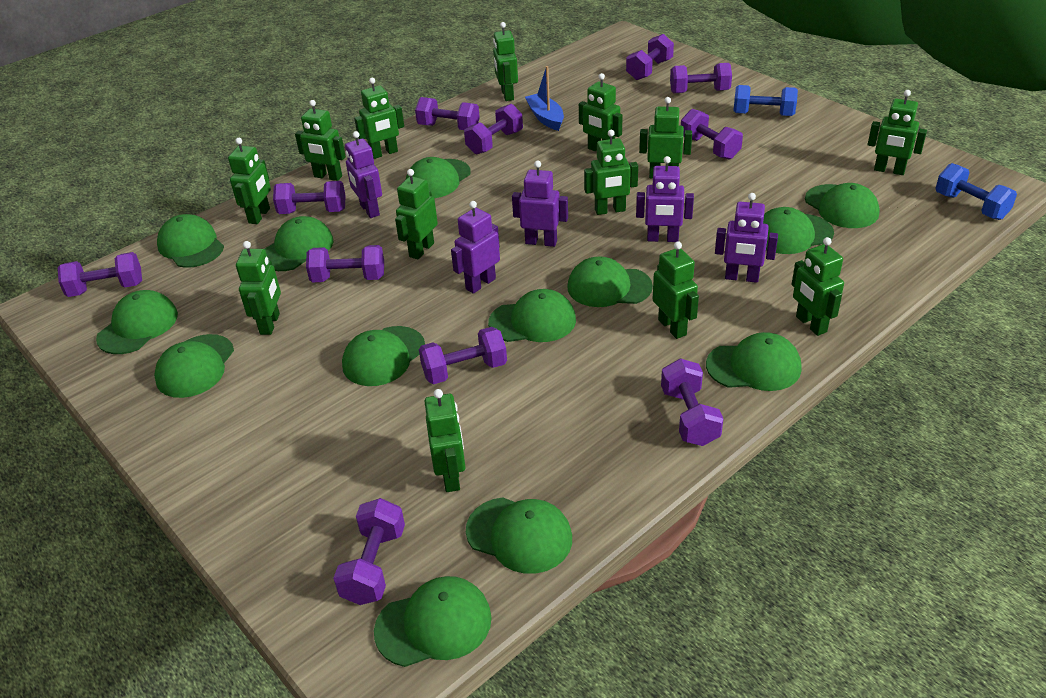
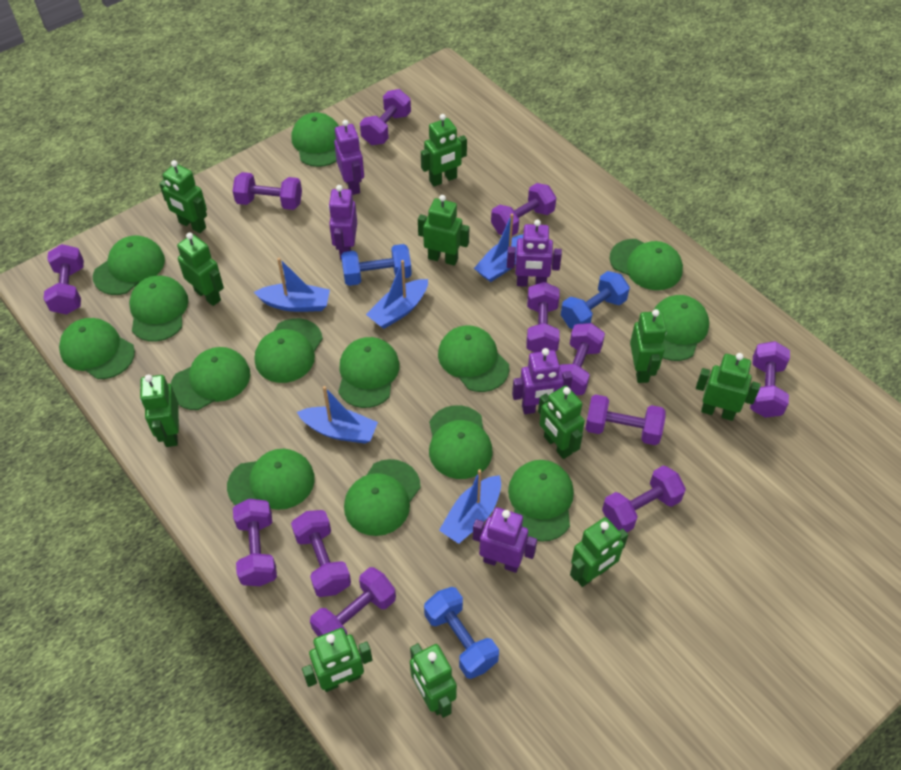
blue boat: 1 -> 5
blue dumbbell: 2 -> 3
green cap: 13 -> 14
green robot: 13 -> 11
purple dumbbell: 11 -> 12

